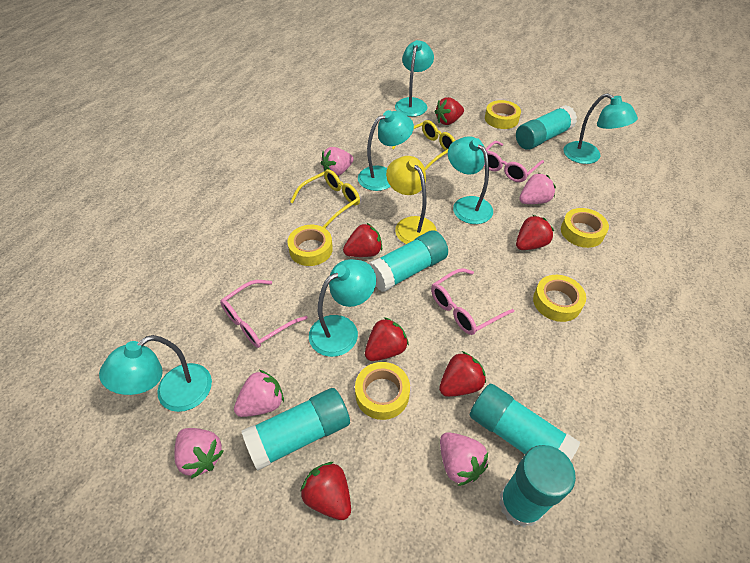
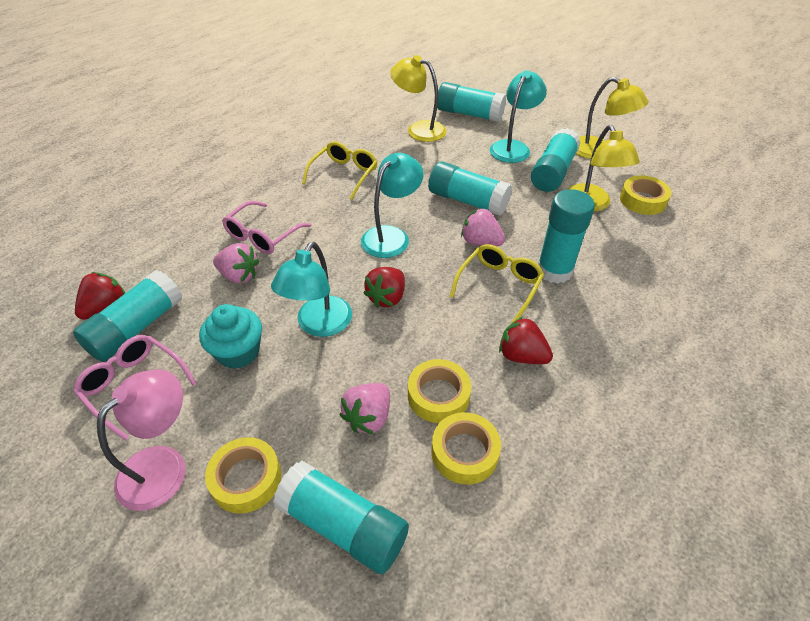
pink glasses: 3 -> 2
pink lamp: 0 -> 1
pink strawberry: 5 -> 3
red strawberry: 6 -> 3
turquoise cupcake: 0 -> 1
turquoise glue stick: 5 -> 6
turquoise lamp: 6 -> 3
yellow lamp: 1 -> 3
yellow tape: 5 -> 4

